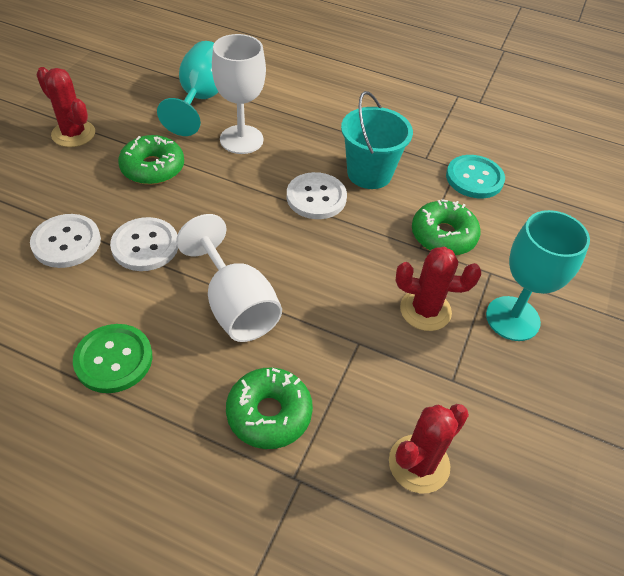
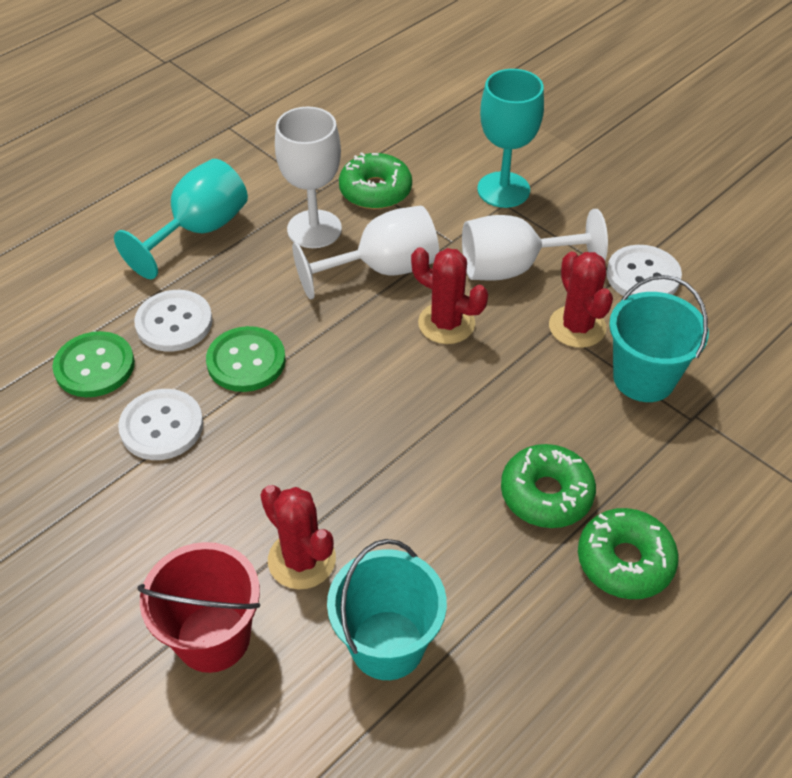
green button: 1 -> 2
red bucket: 0 -> 1
turquoise bucket: 1 -> 2
turquoise button: 1 -> 0
white goblet: 2 -> 3

